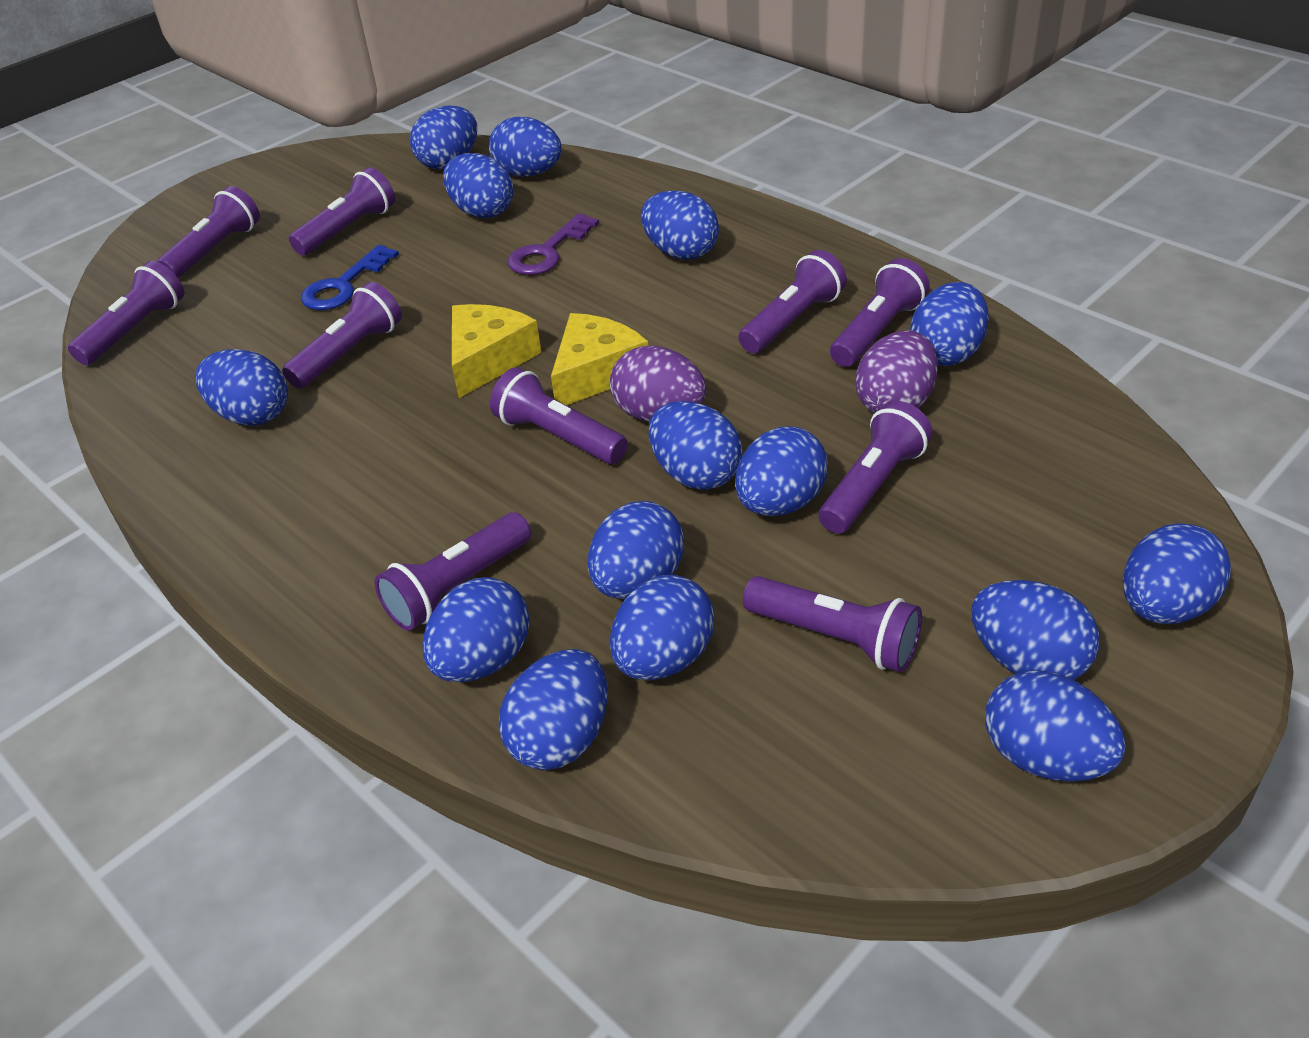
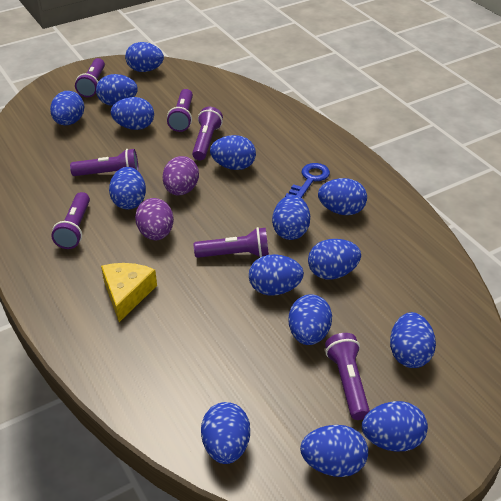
purple flashlight: 10 -> 7
purple key: 1 -> 0
yellow cheese: 2 -> 1

